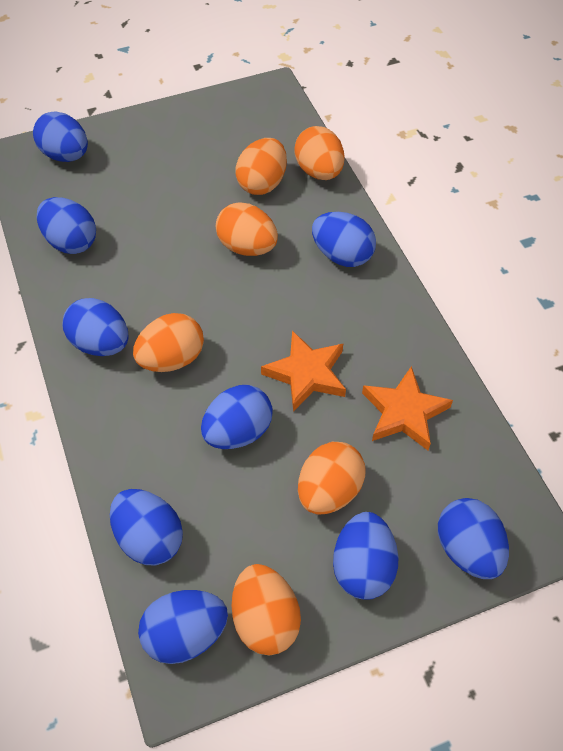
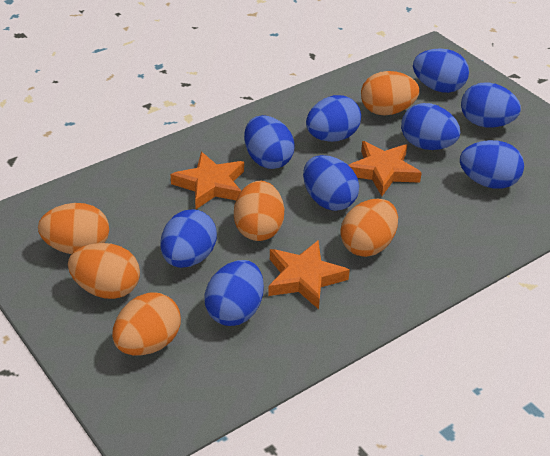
orange star: 2 -> 3

